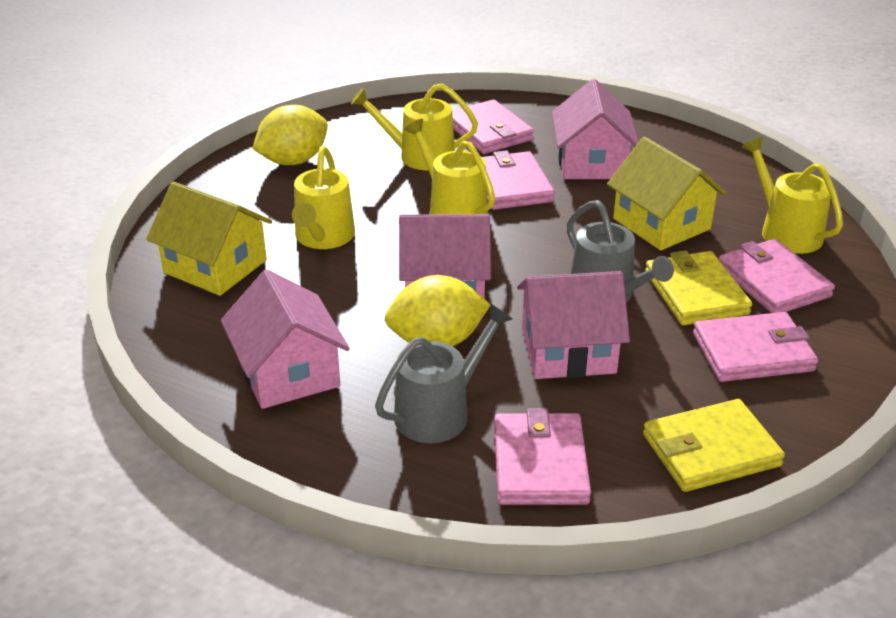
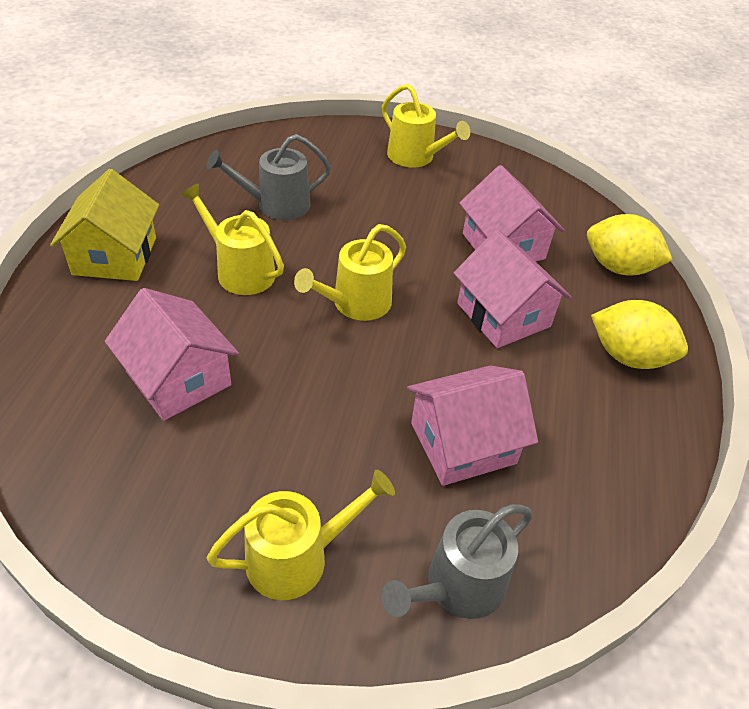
pink wallet: 5 -> 0
yellow house: 2 -> 1
yellow wallet: 2 -> 0

